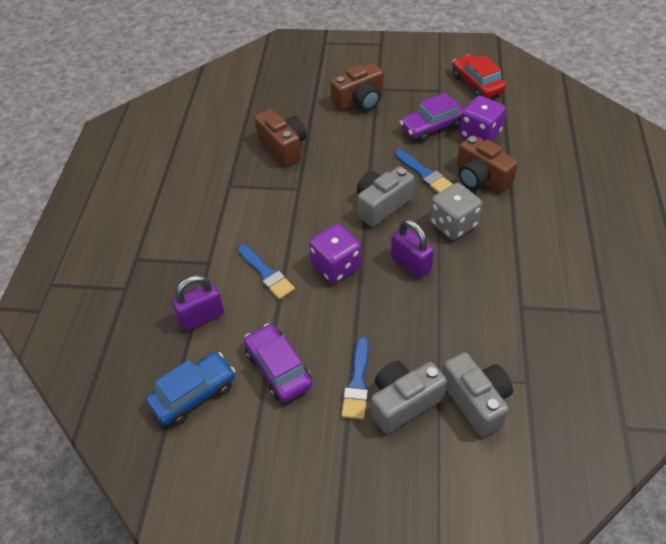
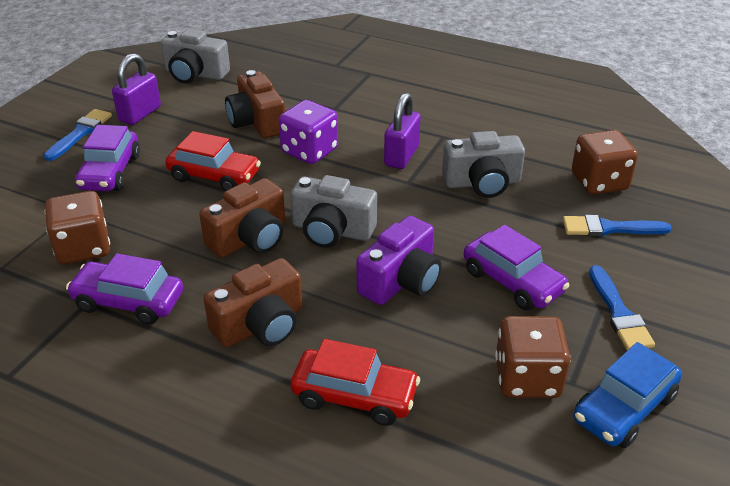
brown dice: 0 -> 3
grey dice: 1 -> 0
purple camera: 0 -> 1
purple car: 2 -> 3
purple dice: 2 -> 1
red car: 1 -> 2

